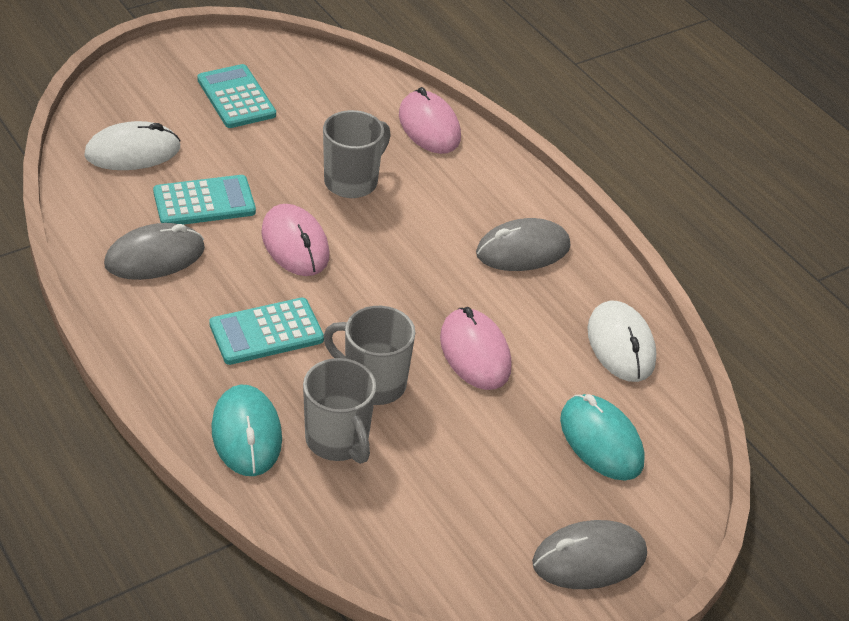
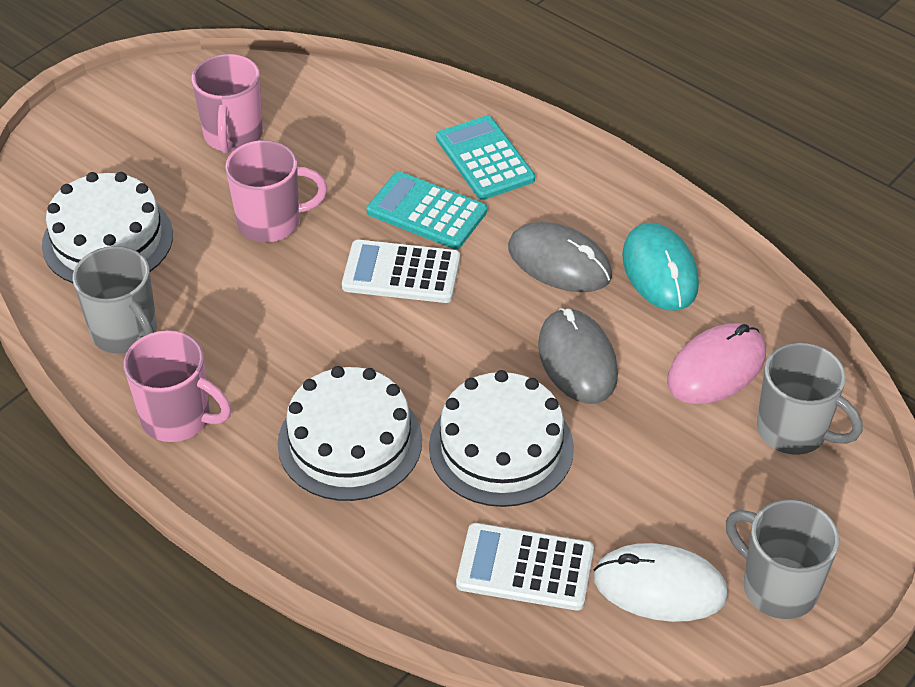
grey mouse: 3 -> 2
pink mouse: 3 -> 1
pink mug: 0 -> 3
turquoise calculator: 3 -> 2
turquoise mouse: 2 -> 1
white cake: 0 -> 3
white calculator: 0 -> 2
white mouse: 2 -> 1

